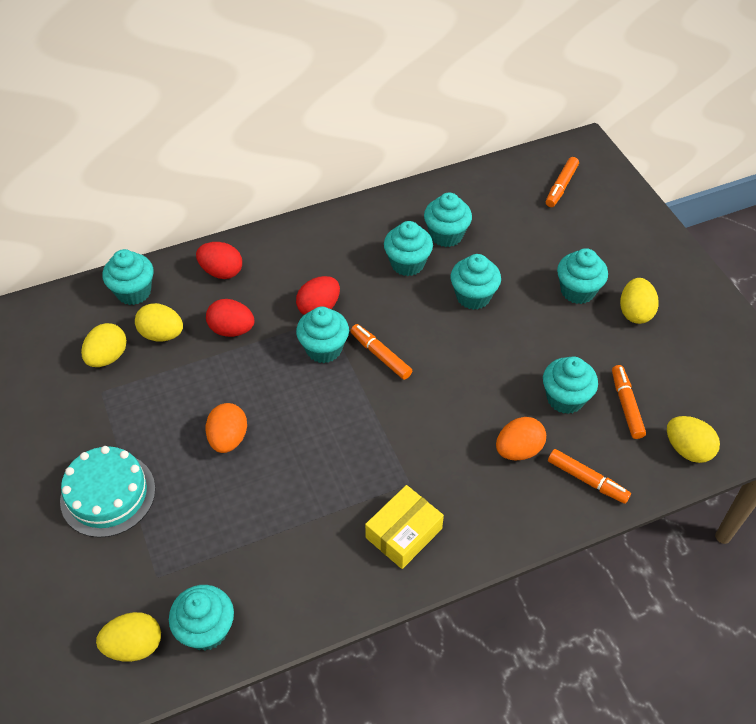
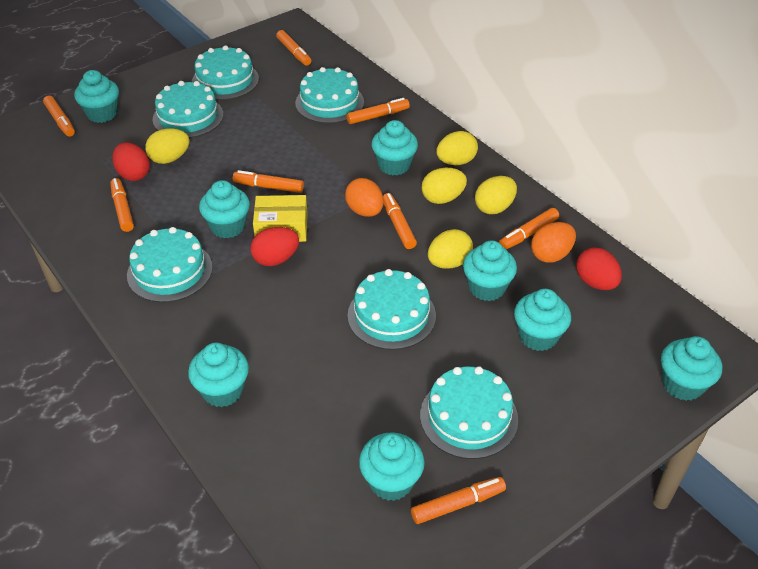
orange marker: 4 -> 8
turquoise cake: 1 -> 6

